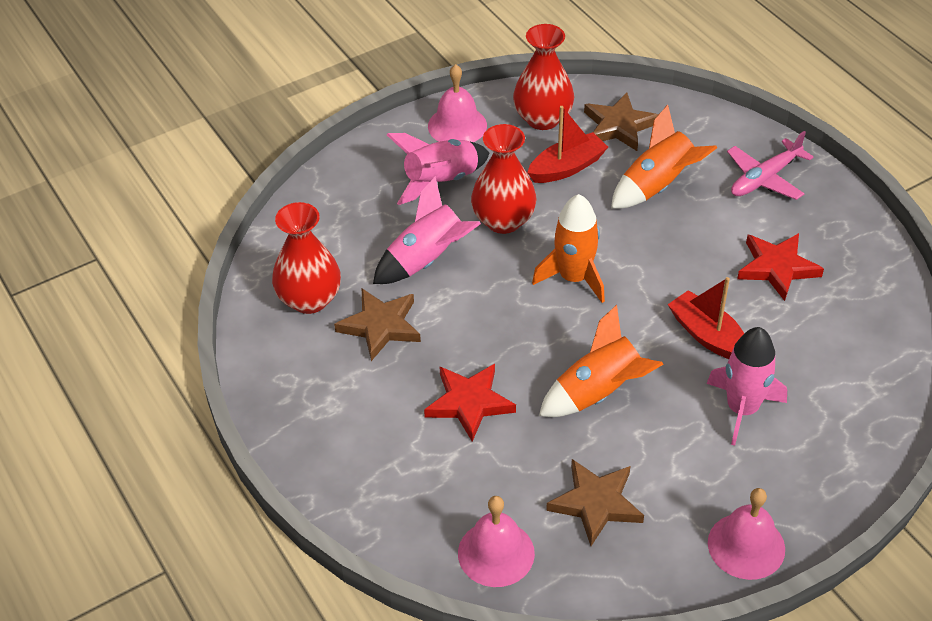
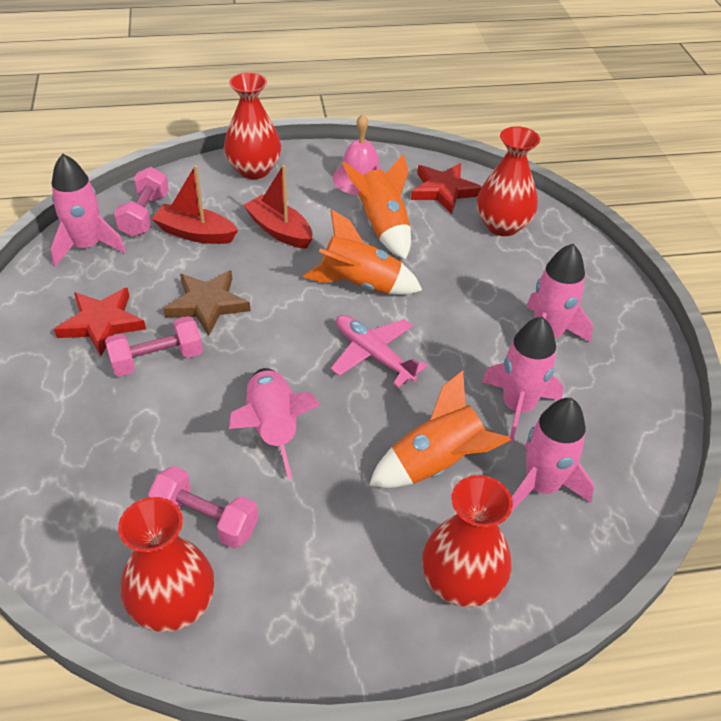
brown star: 3 -> 1
pink bell: 3 -> 1
pink dumbbell: 0 -> 3
pink rocket: 3 -> 5
red vase: 3 -> 4

